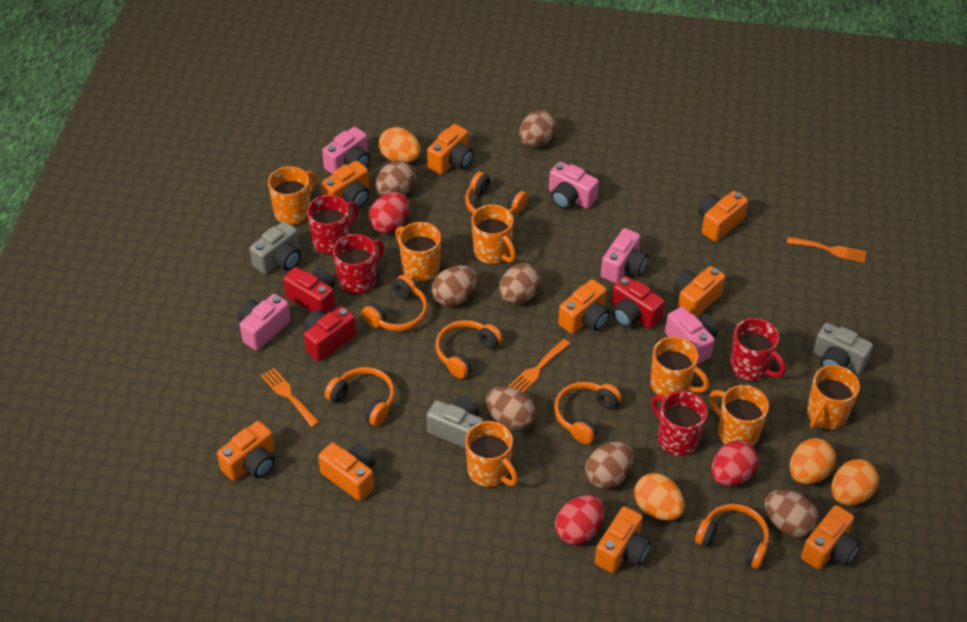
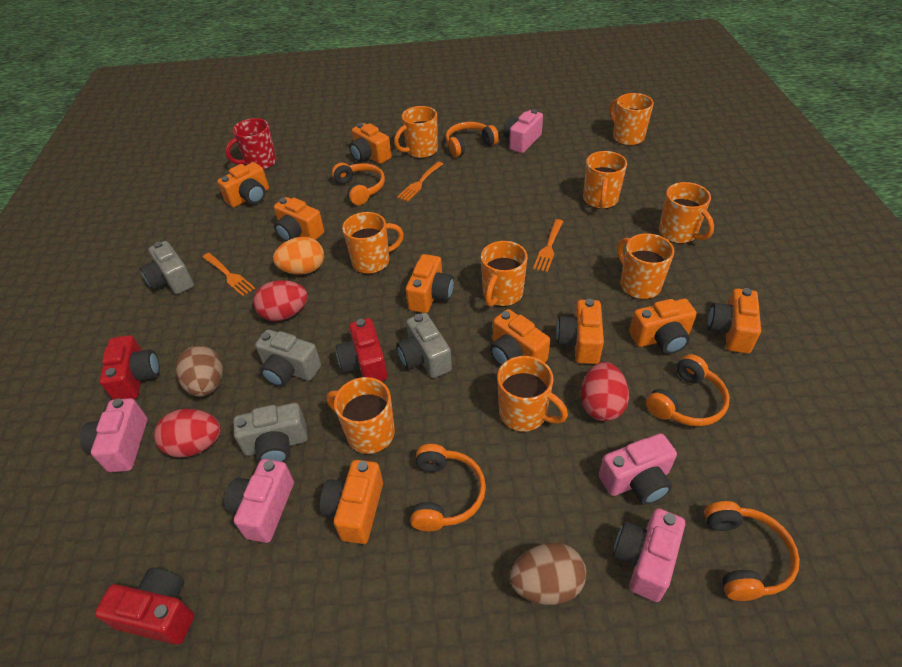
brown egg: 7 -> 2
grey camera: 3 -> 4
orange egg: 4 -> 1
orange headphones: 6 -> 5
orange mug: 7 -> 9
red mug: 4 -> 1

